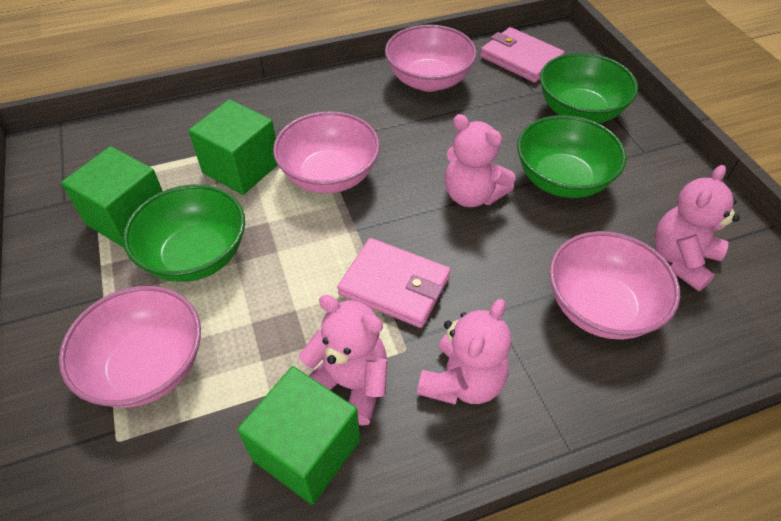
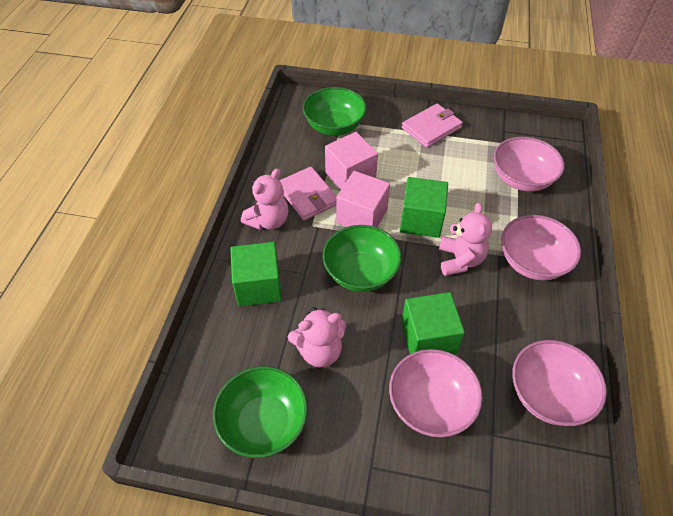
pink cube: 0 -> 2
pink teddy bear: 4 -> 3

